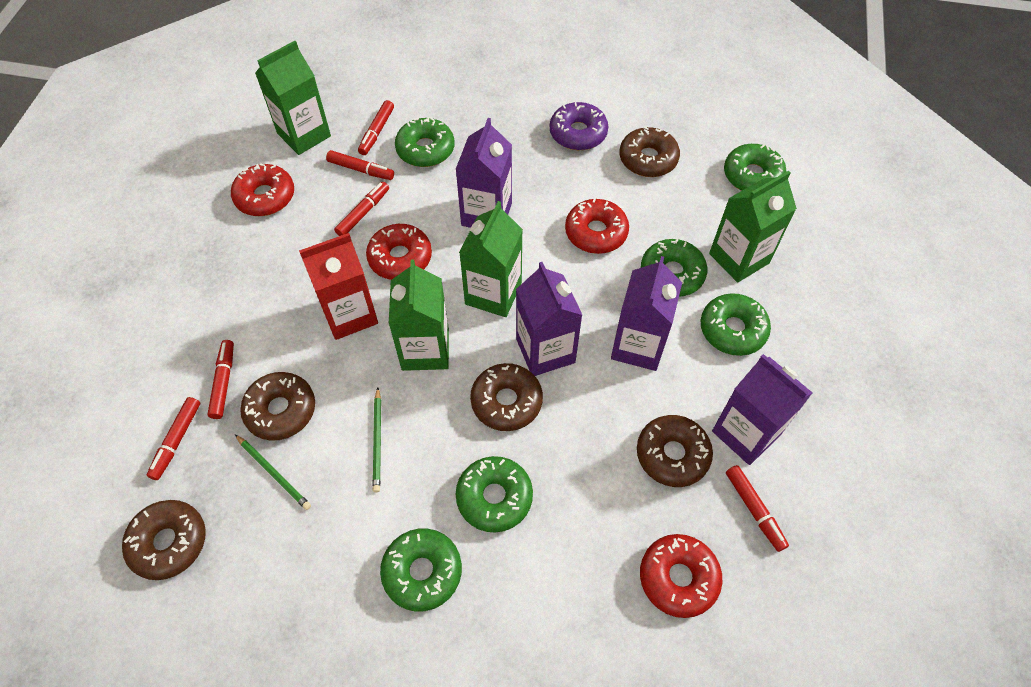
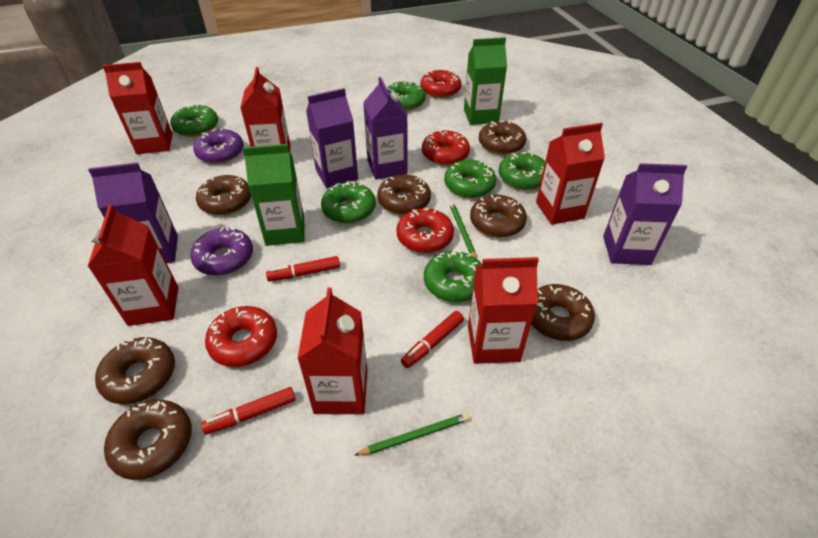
brown donut: 5 -> 7
green carton: 4 -> 2
purple donut: 1 -> 2
red carton: 1 -> 6
red marker: 6 -> 3

